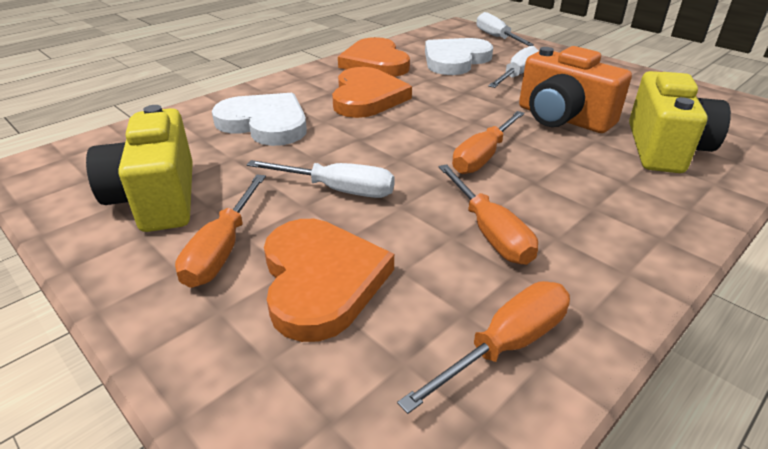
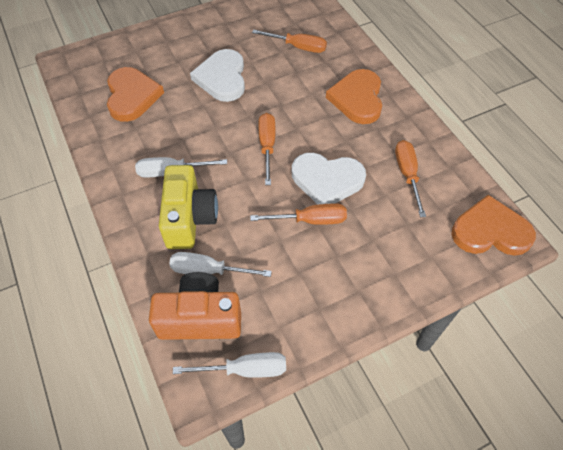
yellow camera: 2 -> 1

